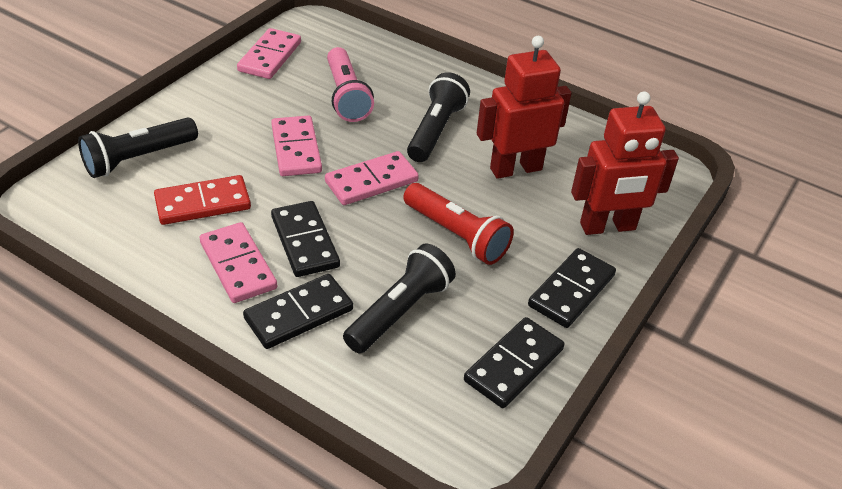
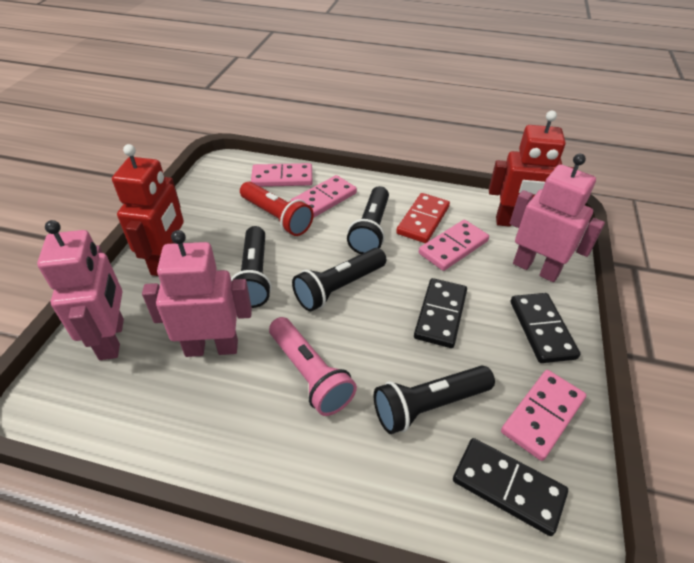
black domino: 4 -> 3
black flashlight: 3 -> 4
pink robot: 0 -> 3

